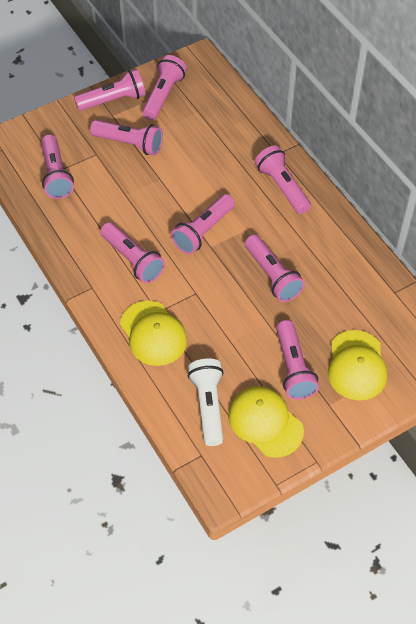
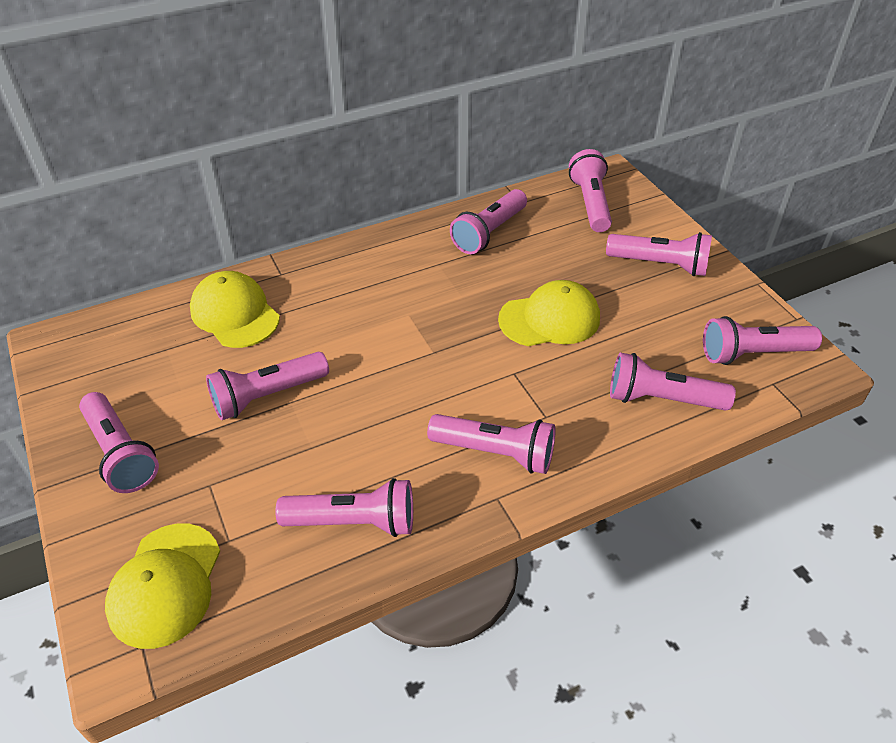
white flashlight: 1 -> 0

